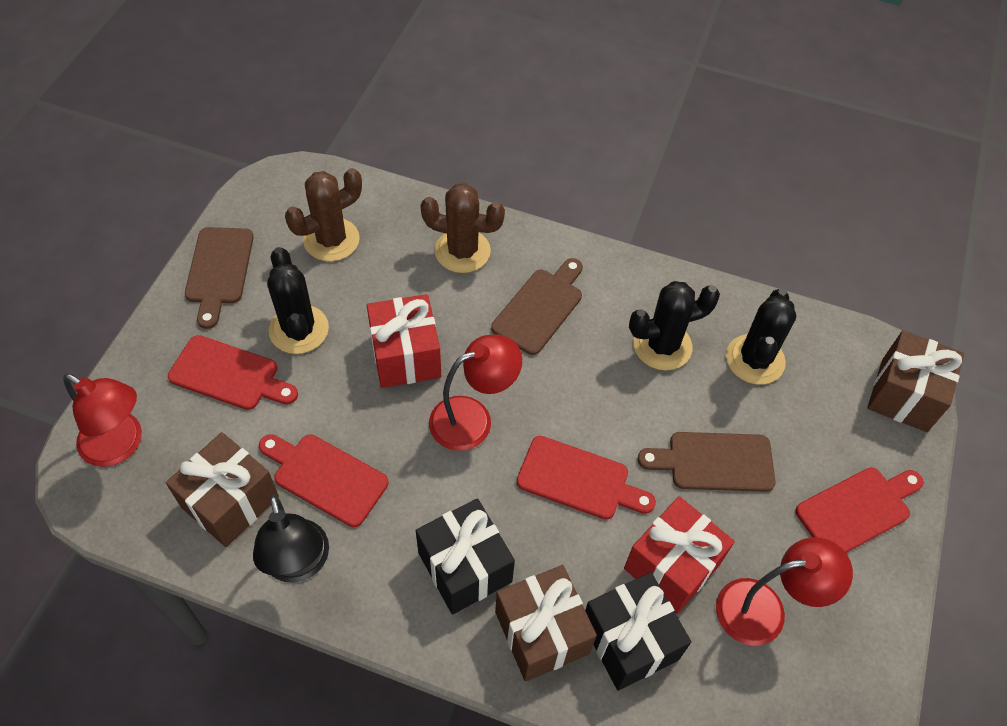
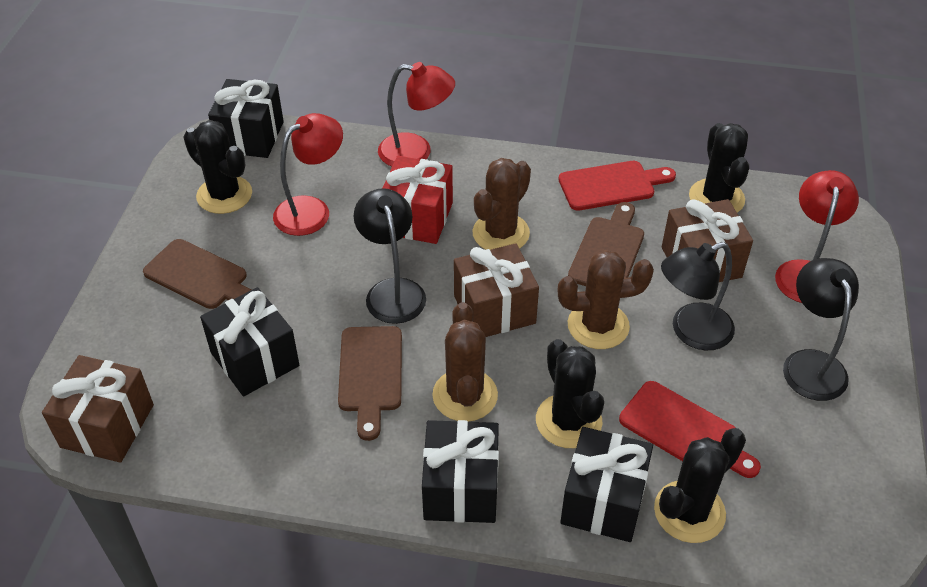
black cactus: 3 -> 4
black gift: 2 -> 4
black lamp: 1 -> 3
brown cactus: 2 -> 3
red cutting board: 4 -> 2
red gift: 2 -> 1

